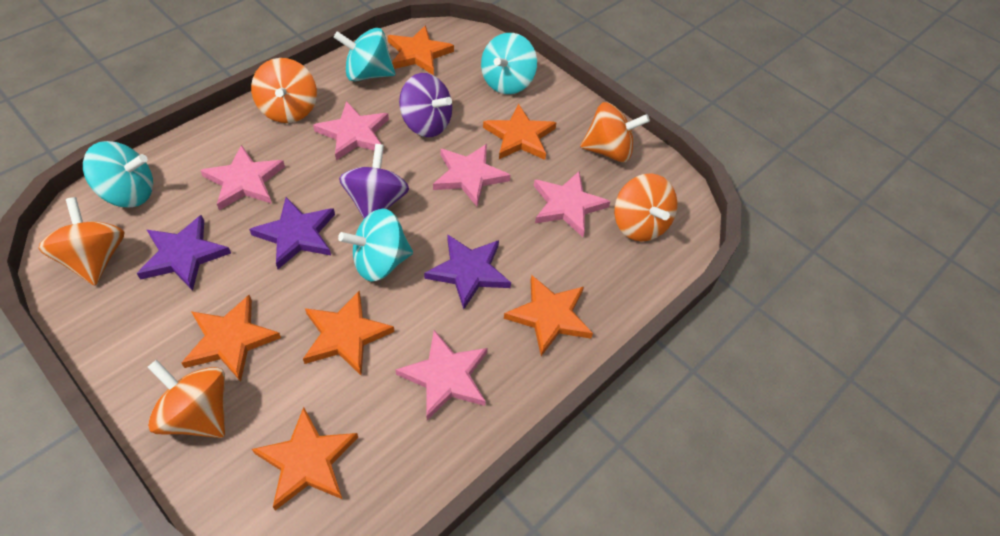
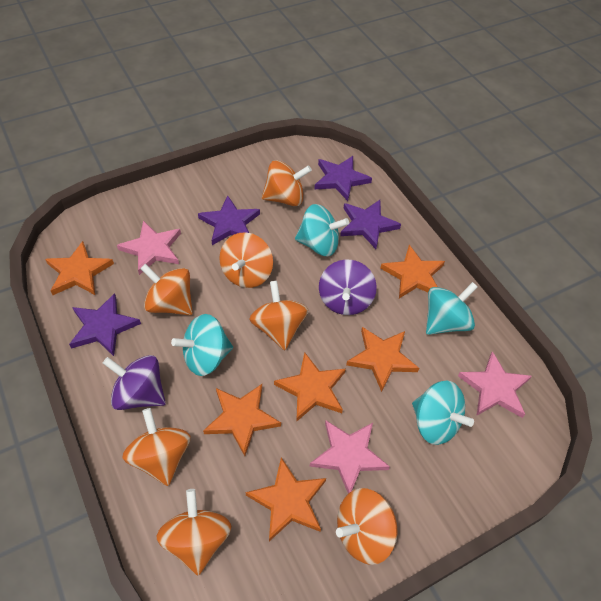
orange spinning top: 5 -> 7
pink star: 5 -> 3
purple star: 3 -> 4

